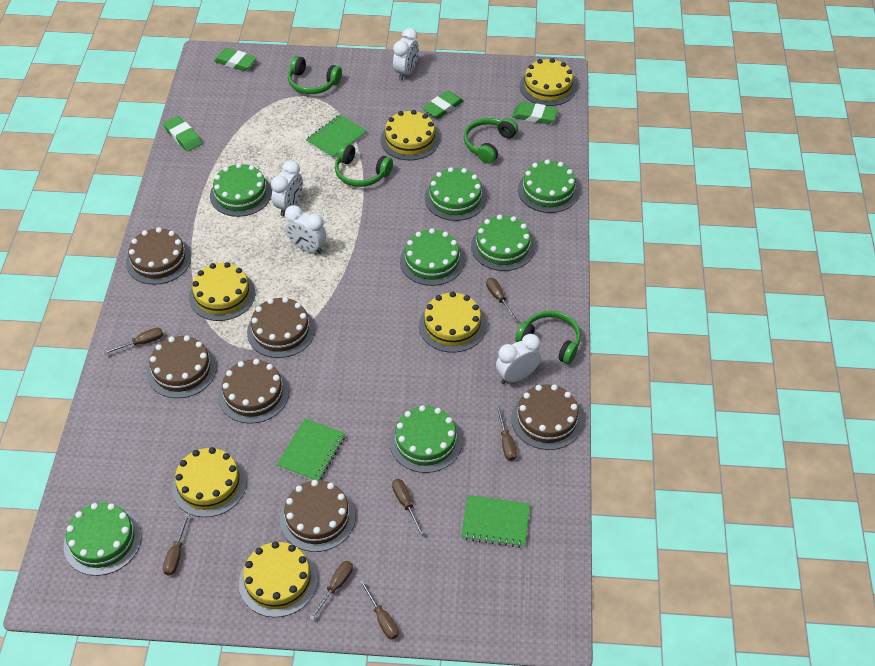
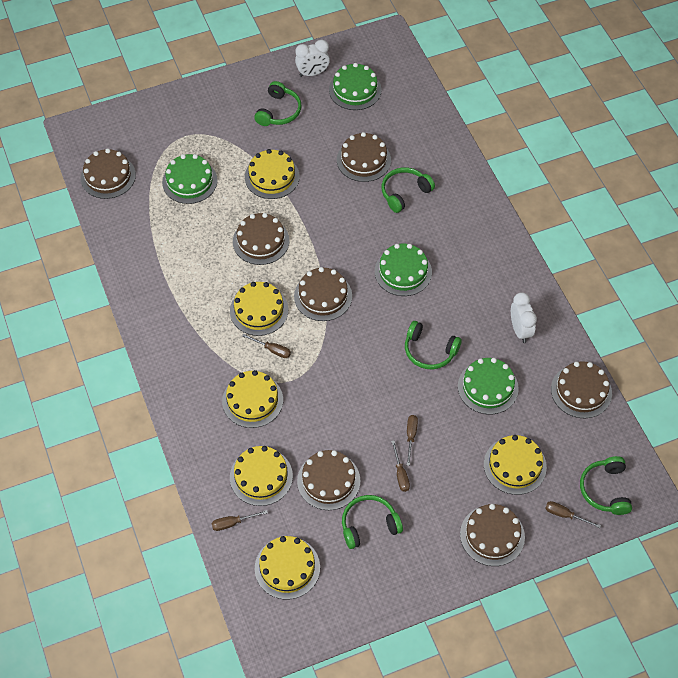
brown cake: 6 -> 7
brown screwdriver: 7 -> 5
green cake: 7 -> 4
green eraser: 4 -> 0
green headphones: 4 -> 5
green notebook: 3 -> 0
white clock: 4 -> 2

